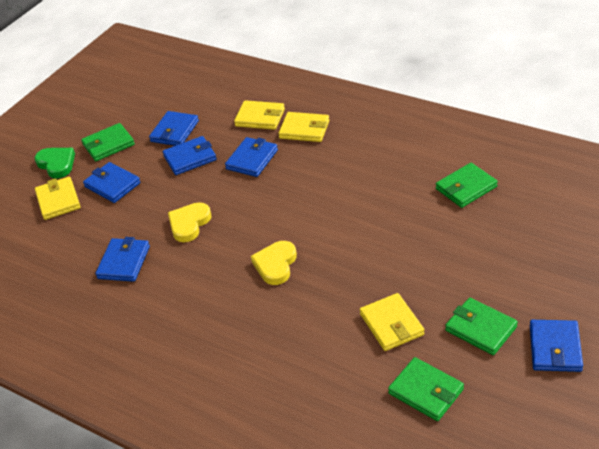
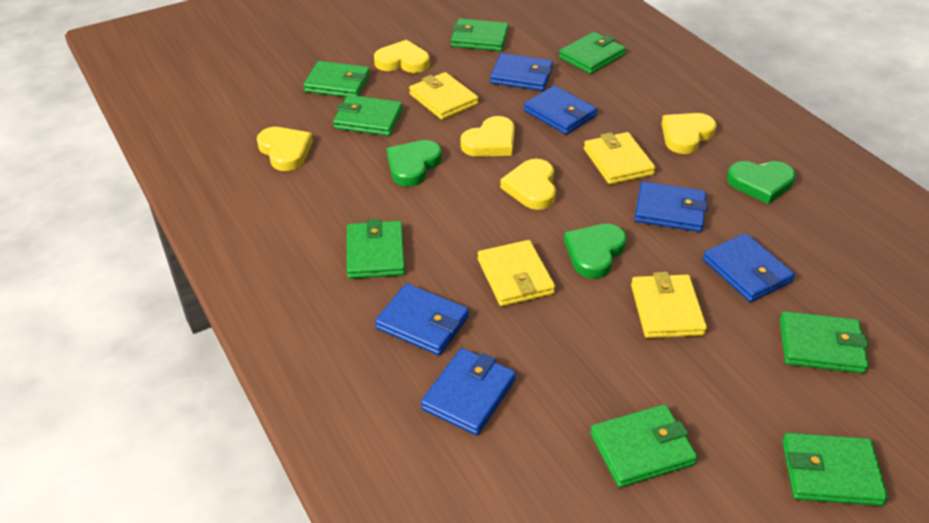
green heart: 1 -> 3
green wallet: 4 -> 8
yellow heart: 2 -> 5

